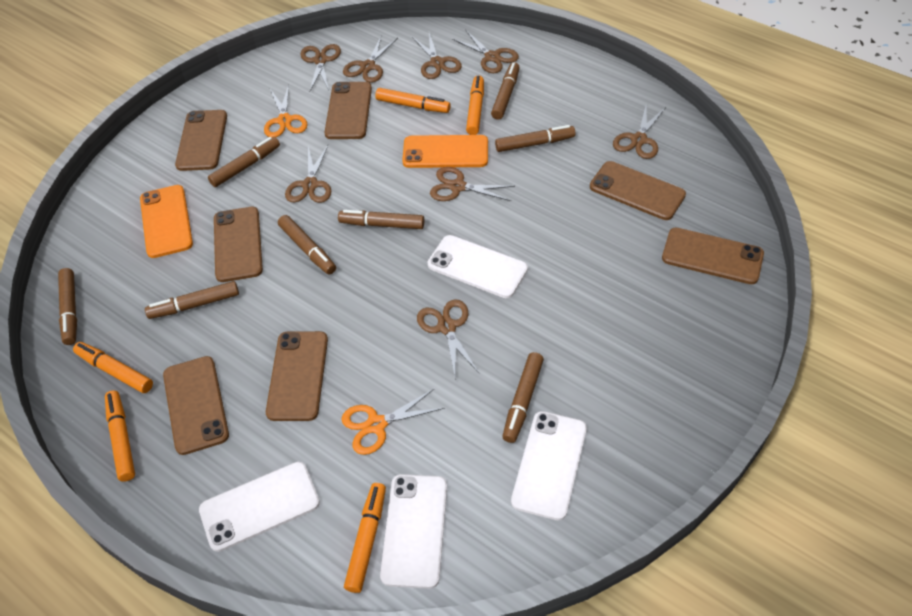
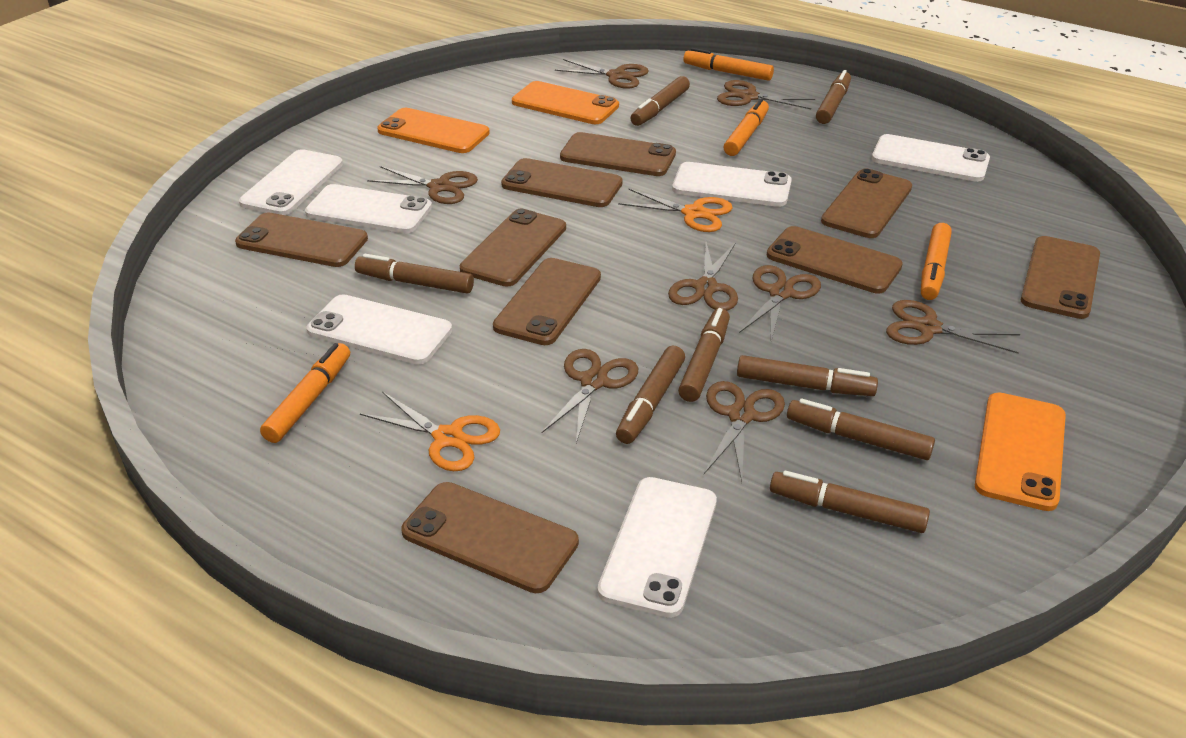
brown phone: 7 -> 9
orange marker: 5 -> 4
orange phone: 2 -> 3
white phone: 4 -> 6

